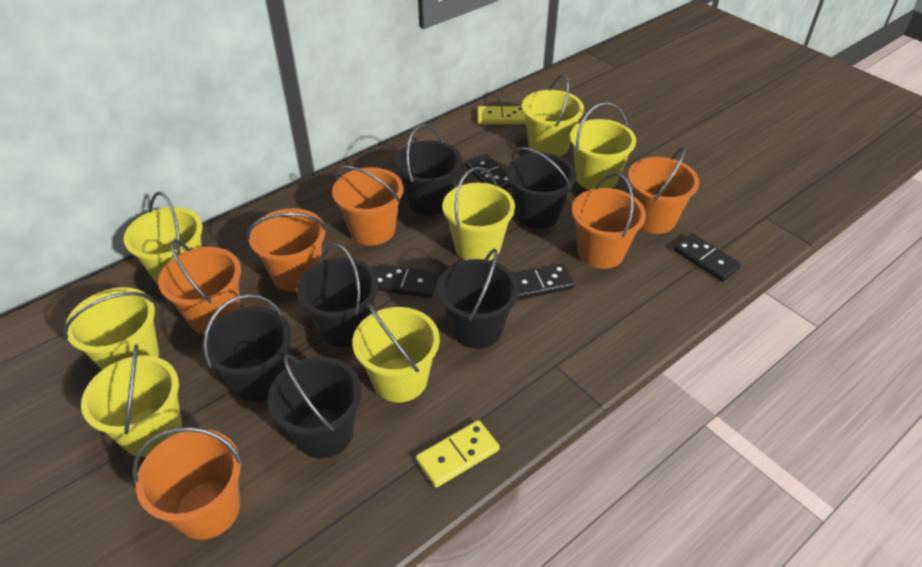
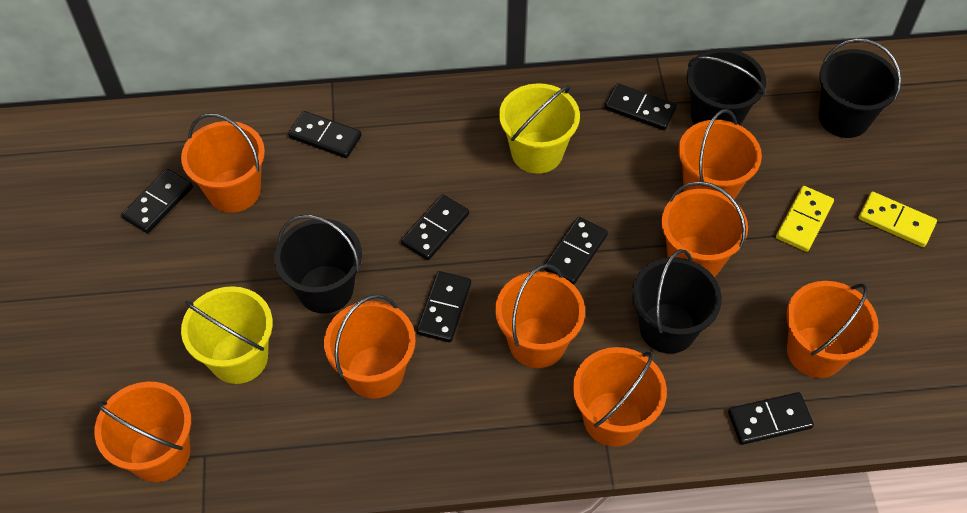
black bucket: 6 -> 4
black domino: 4 -> 7
orange bucket: 6 -> 8
yellow bucket: 7 -> 2

